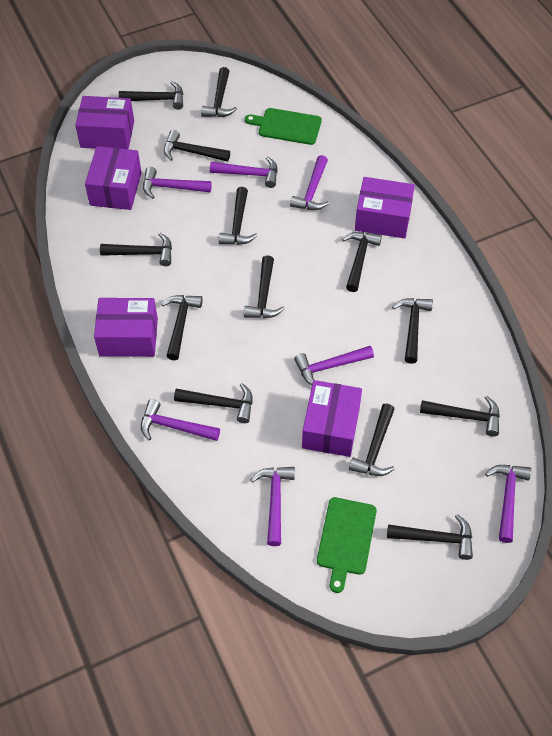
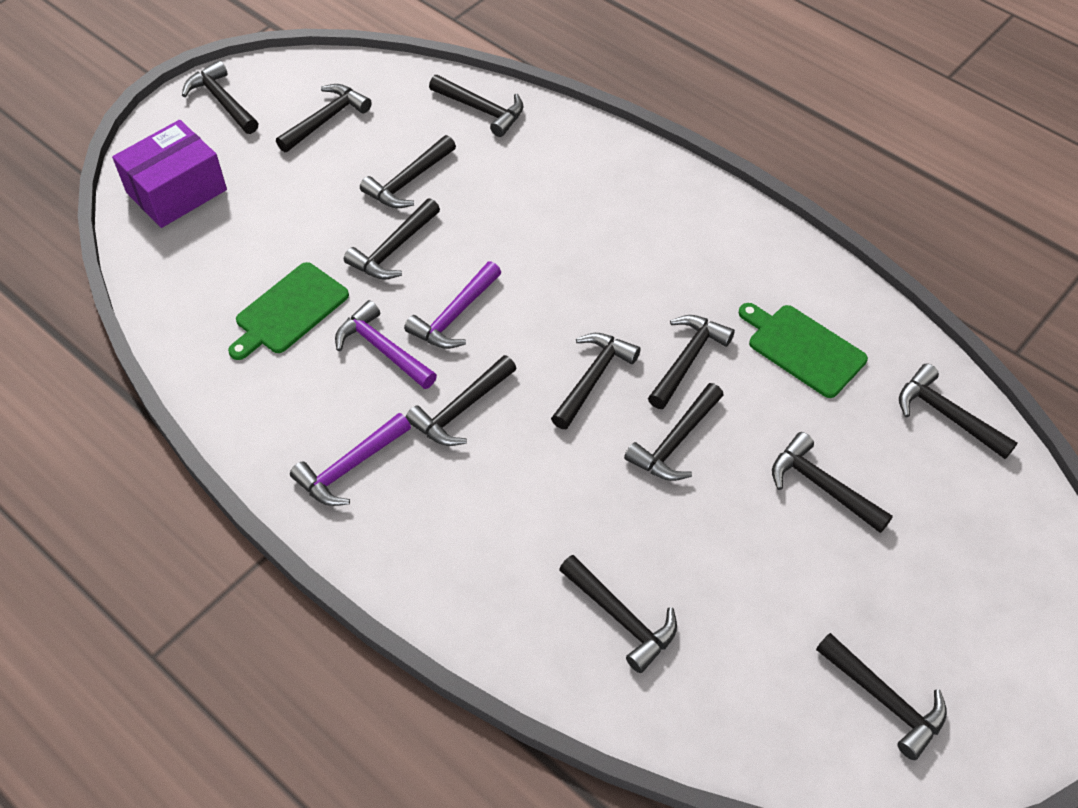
purple box: 5 -> 1
purple hammer: 7 -> 3

